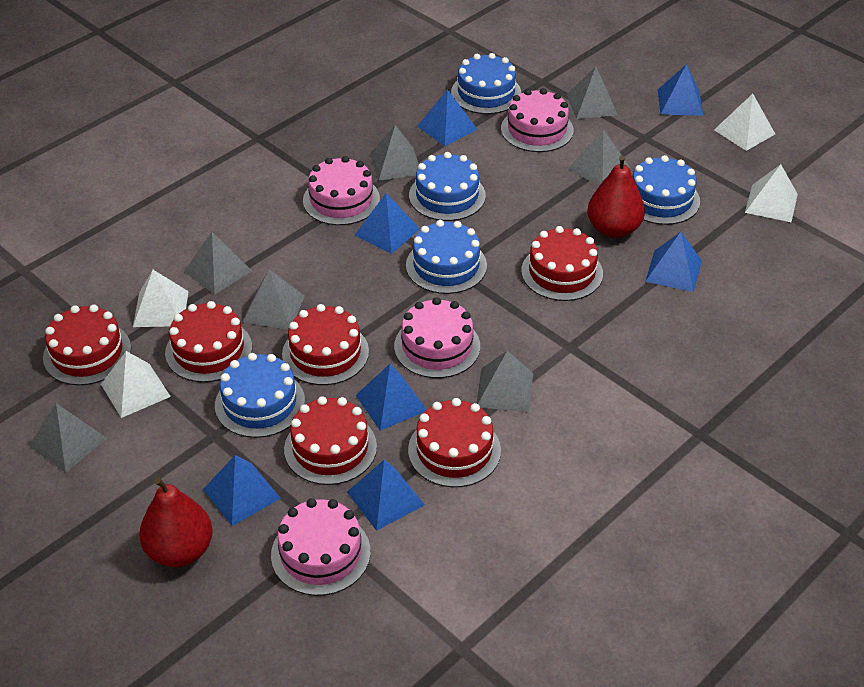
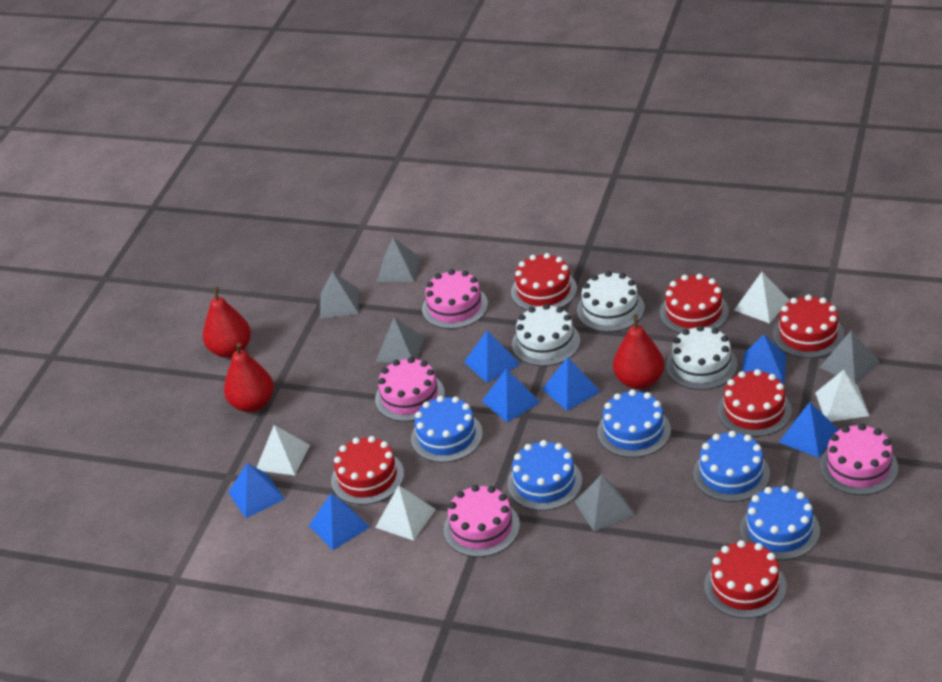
grey pyramid: 7 -> 5
red pear: 2 -> 3
white cake: 0 -> 3

